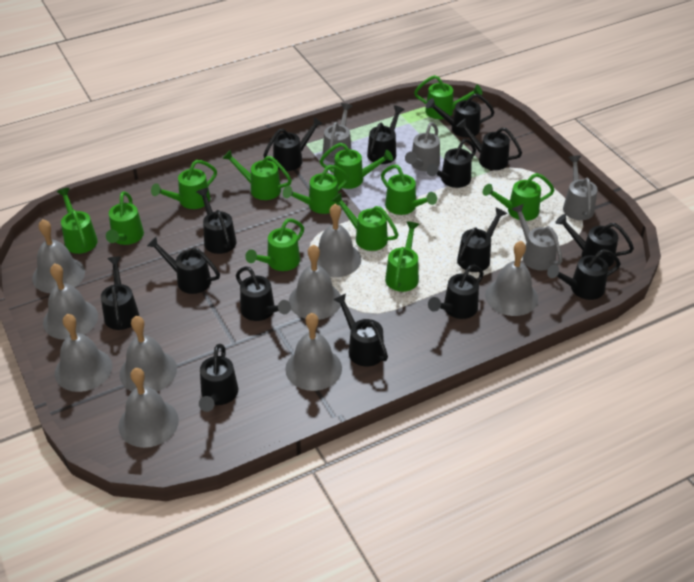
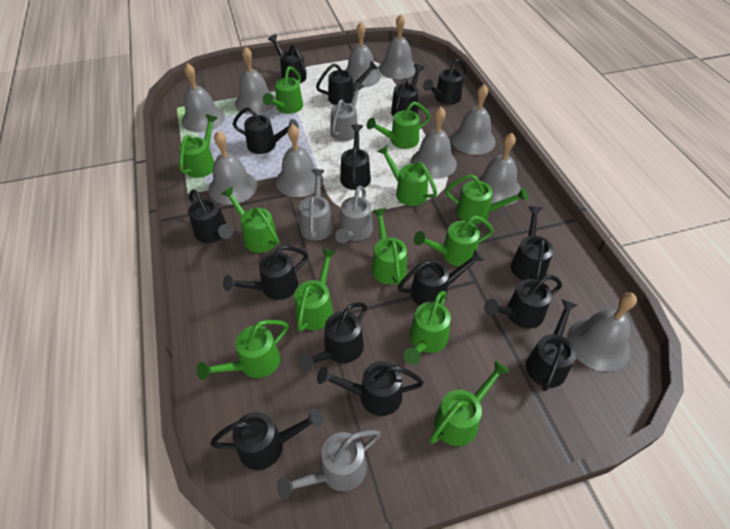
grey bell: 9 -> 10

